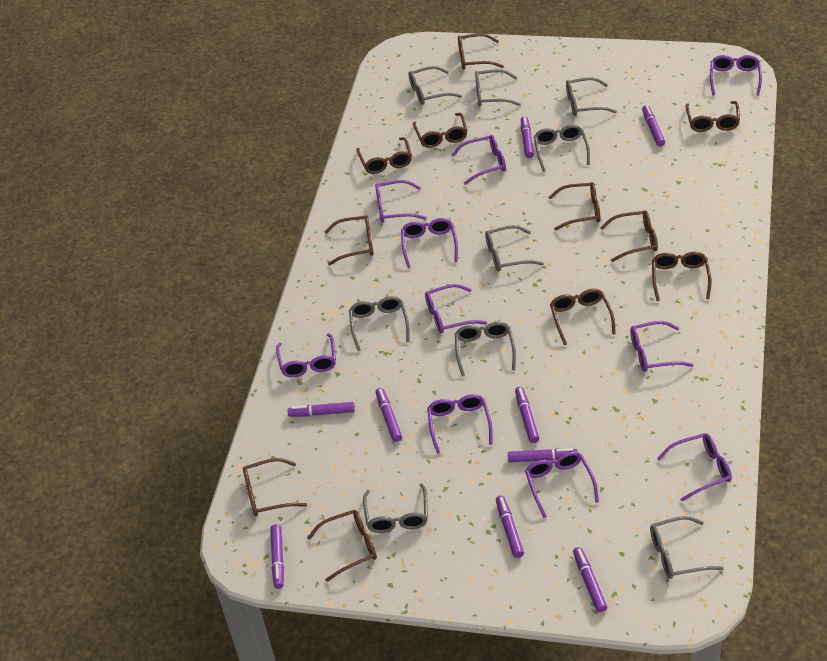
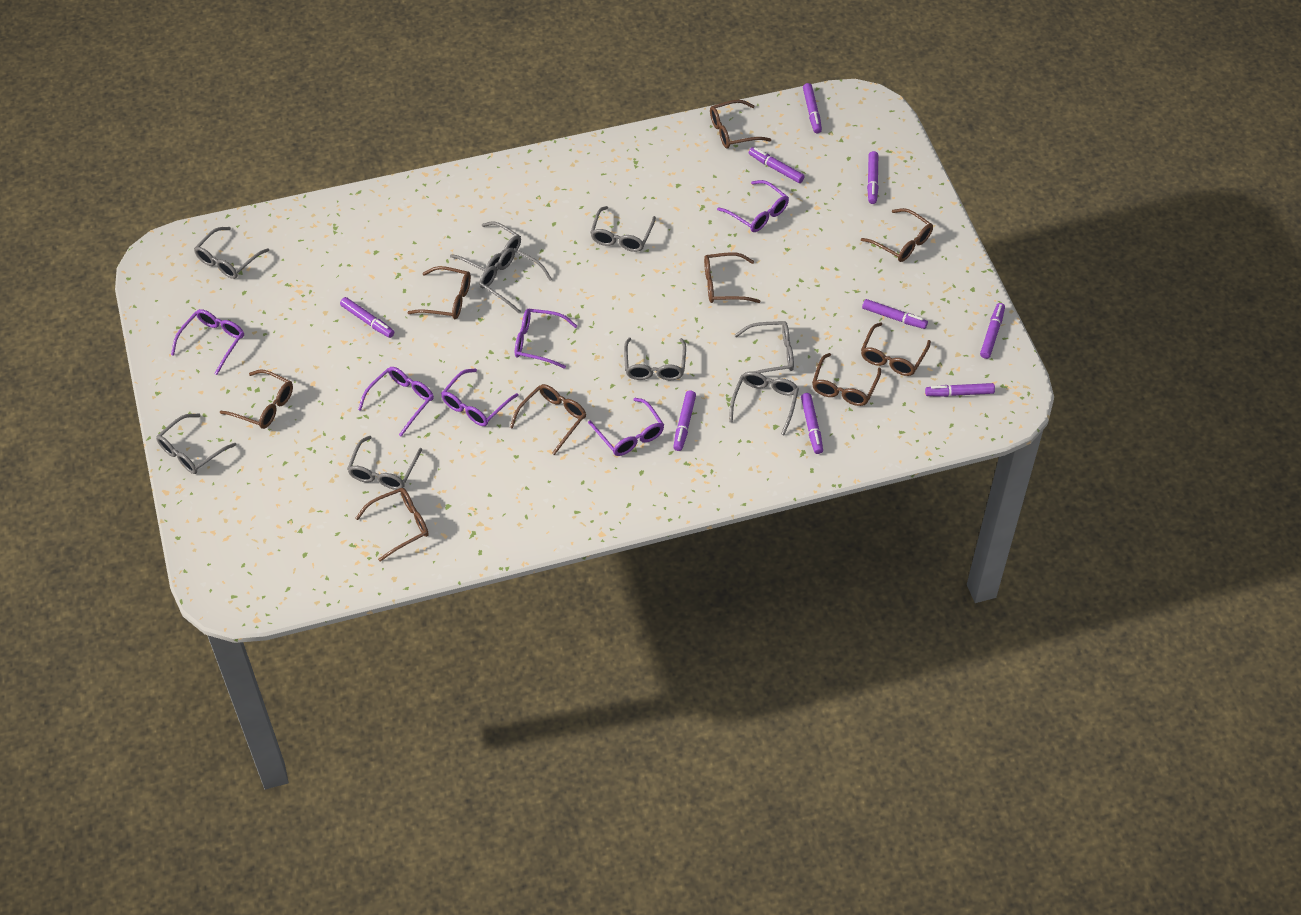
brown glasses: 11 -> 9
purple glasses: 10 -> 6

